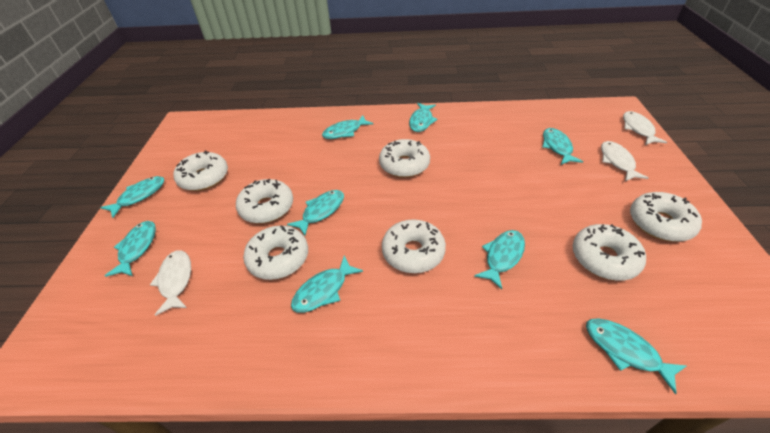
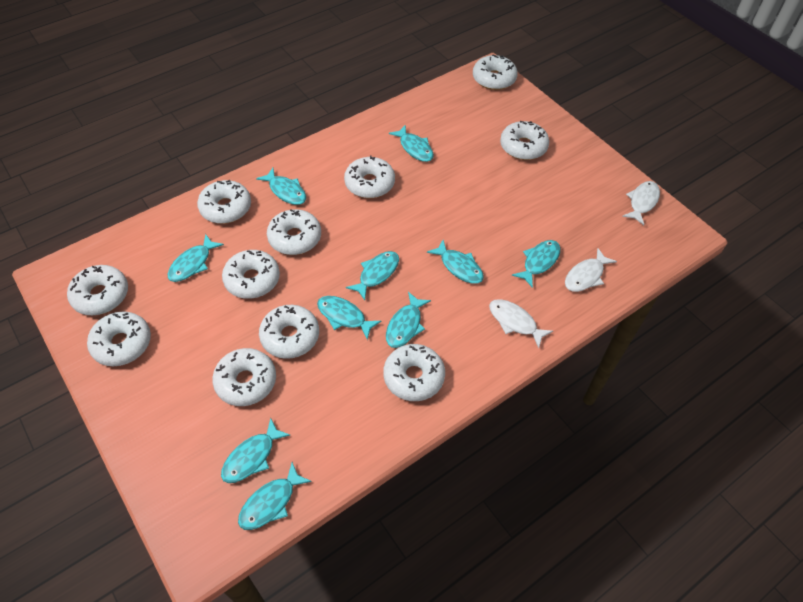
turquoise fish: 9 -> 10
white donut: 7 -> 11

